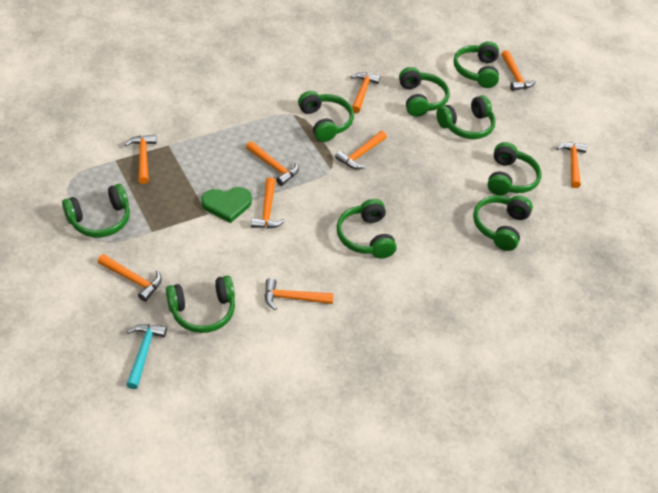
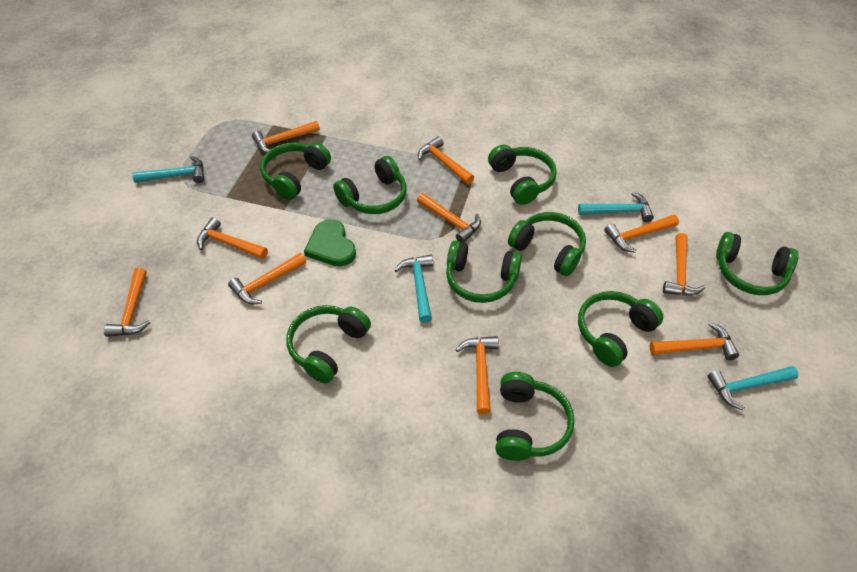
orange hammer: 9 -> 10
turquoise hammer: 1 -> 4

